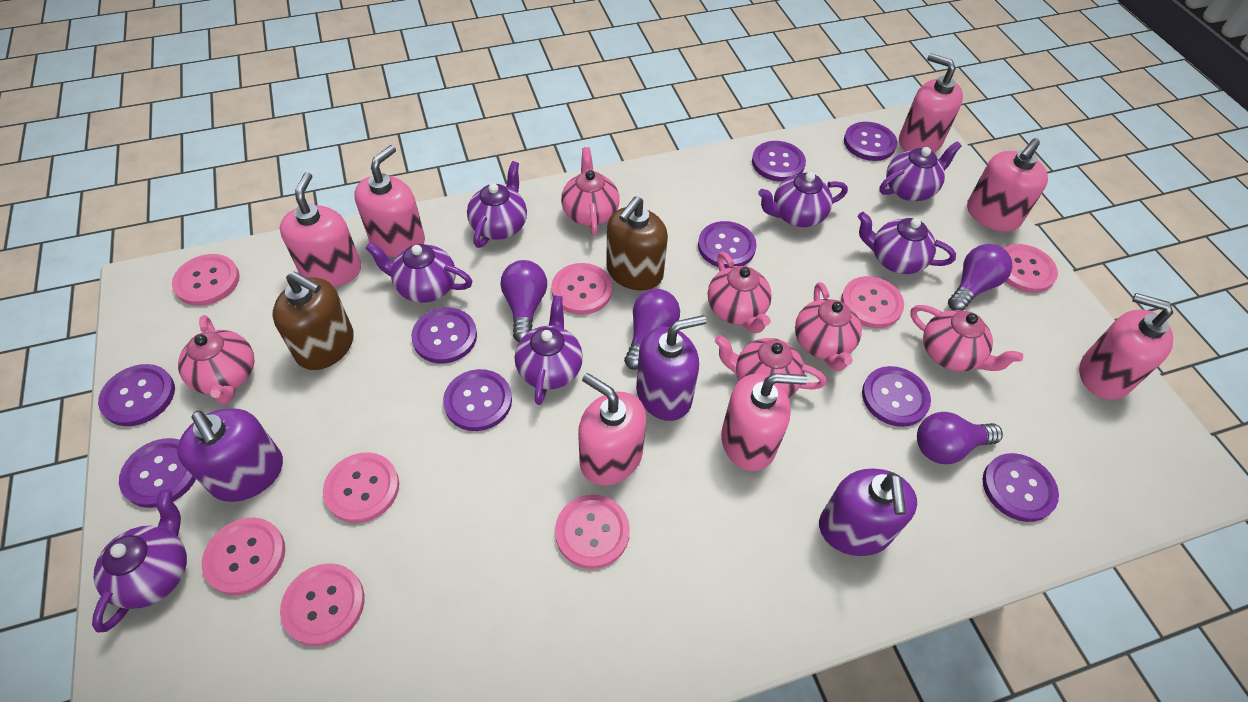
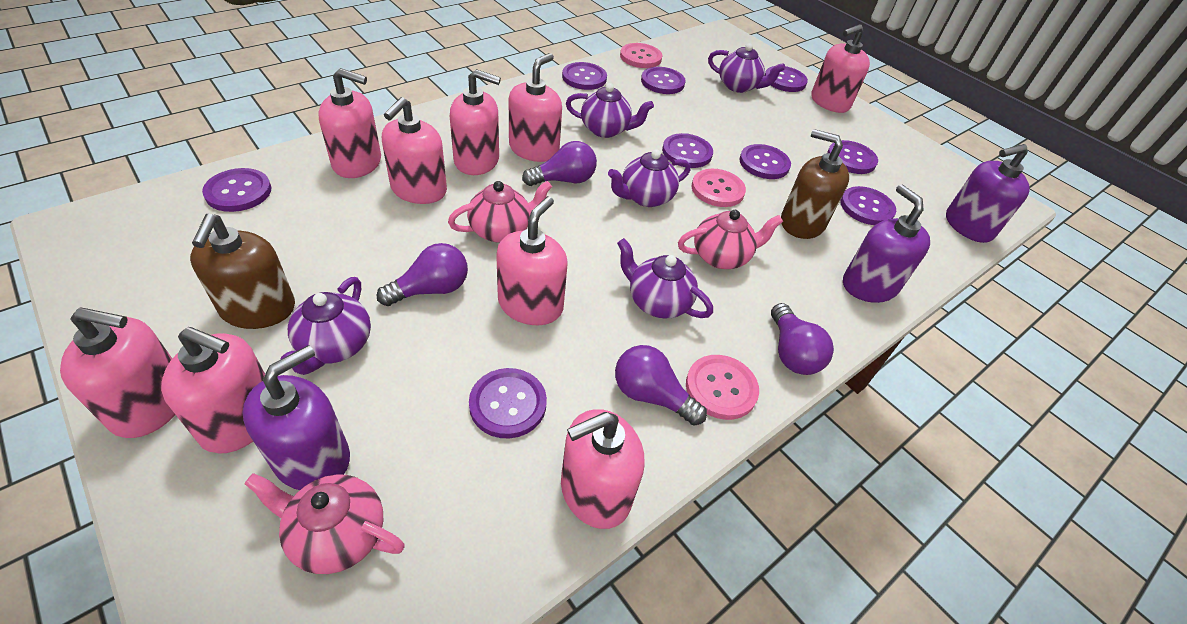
pink button: 8 -> 3
pink soap dispenser: 7 -> 9
pink teapot: 6 -> 3
purple teapot: 7 -> 5

